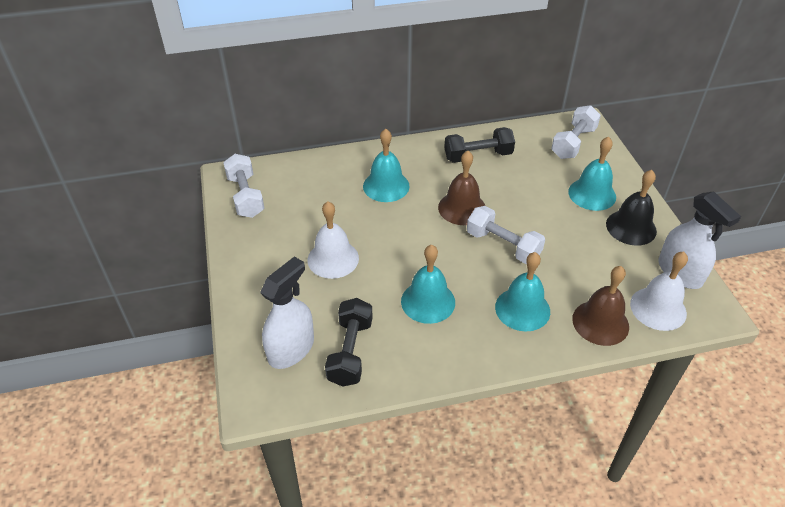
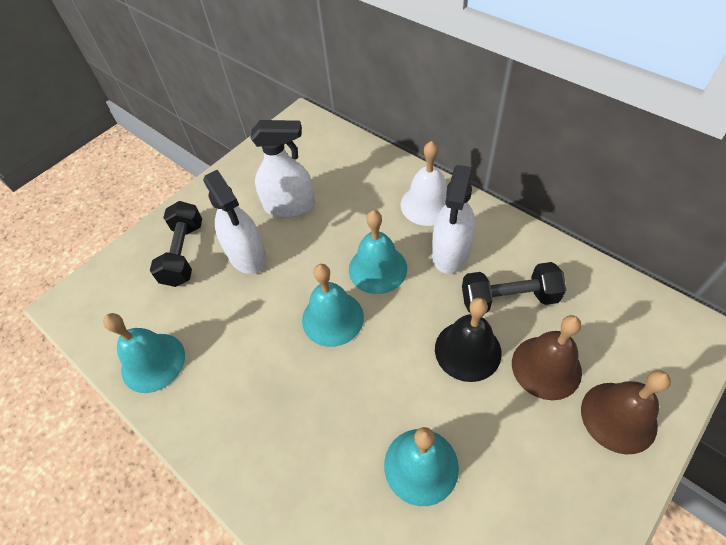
white bell: 2 -> 1
white dumbbell: 3 -> 0
white spray bottle: 2 -> 3

